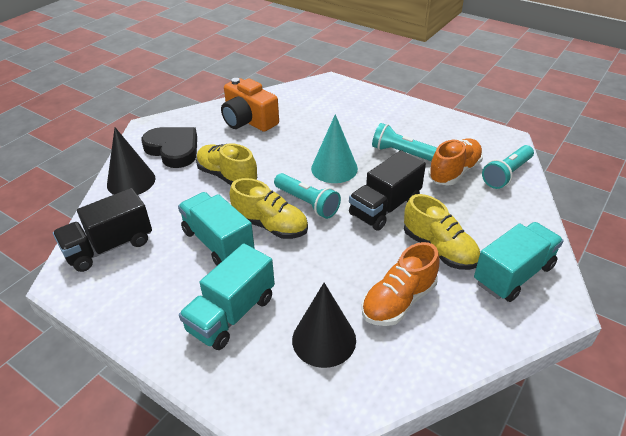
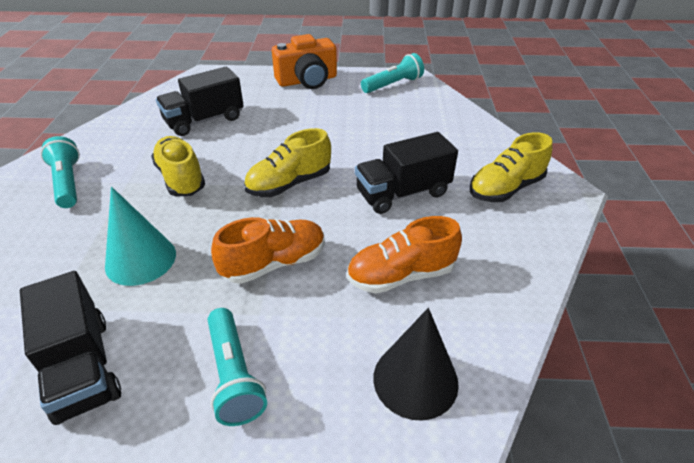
black cone: 2 -> 1
black heart: 1 -> 0
black truck: 2 -> 3
turquoise truck: 3 -> 0

